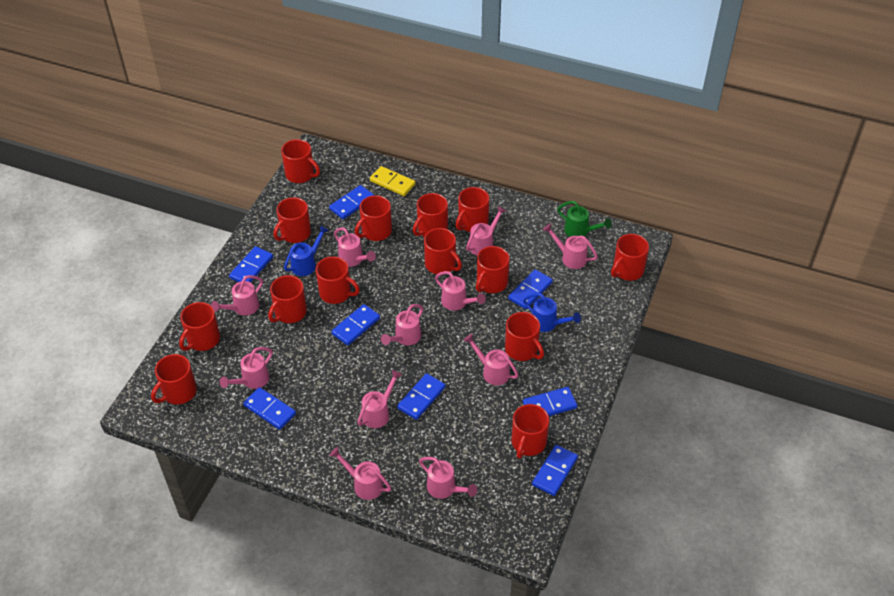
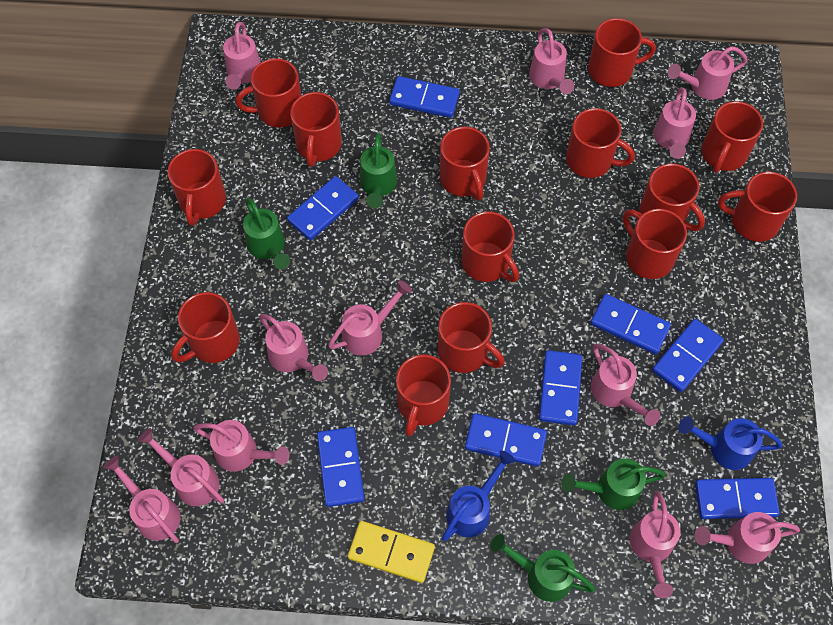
green watering can: 1 -> 4
pink watering can: 11 -> 12

